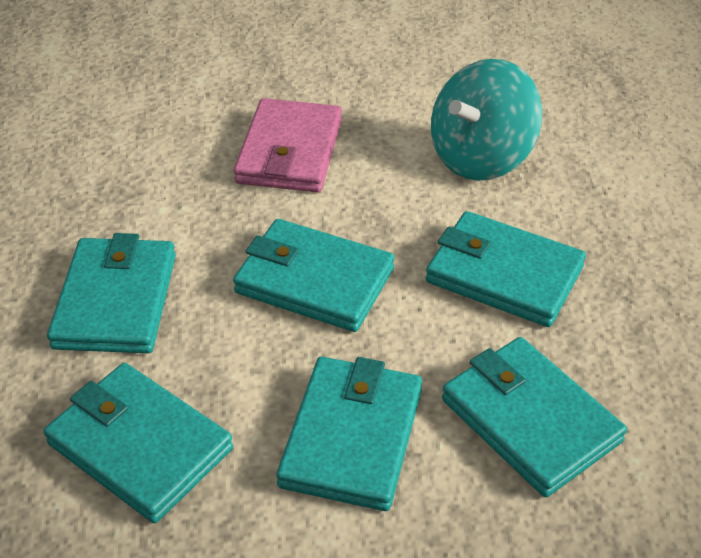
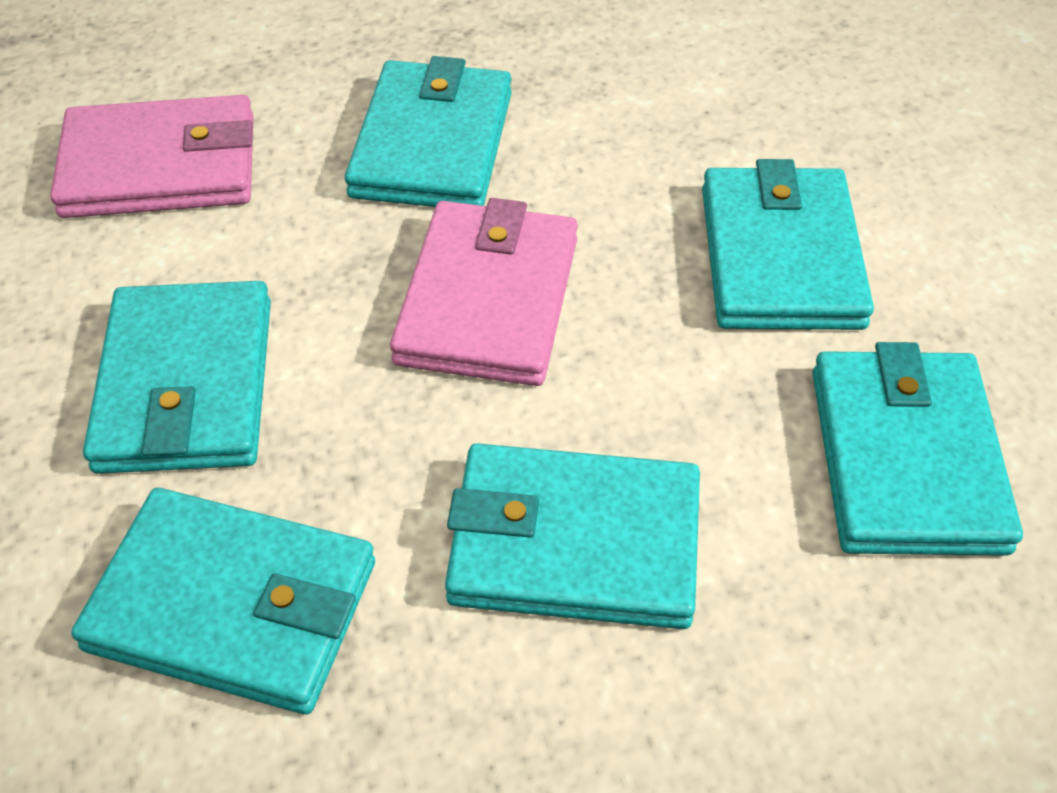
pink wallet: 1 -> 2
turquoise spinning top: 1 -> 0

